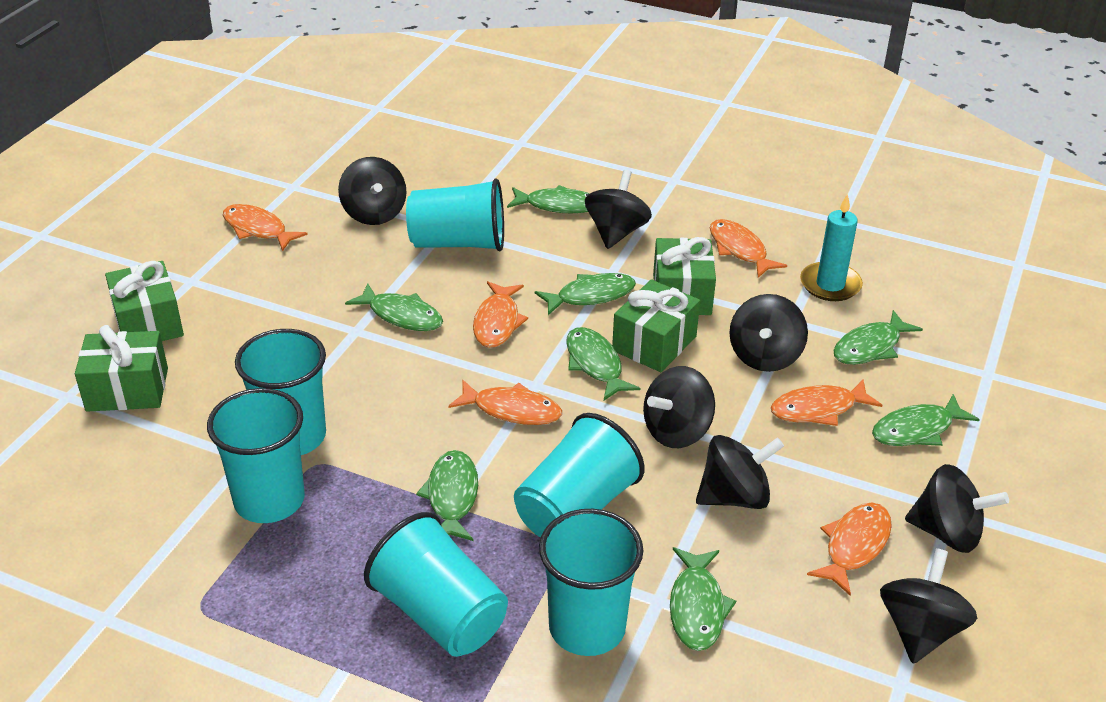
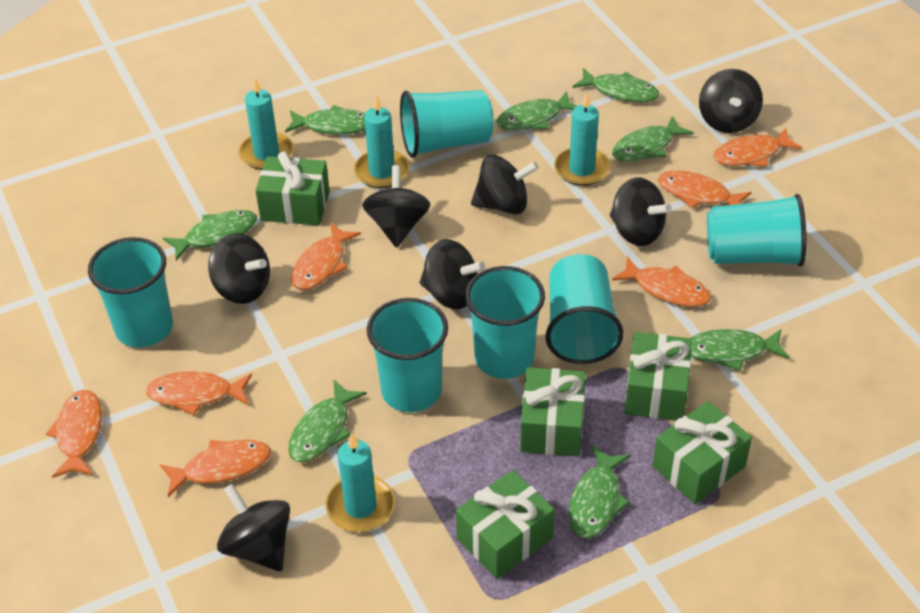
green gift: 4 -> 5
orange fish: 6 -> 7
turquoise candle: 1 -> 4

